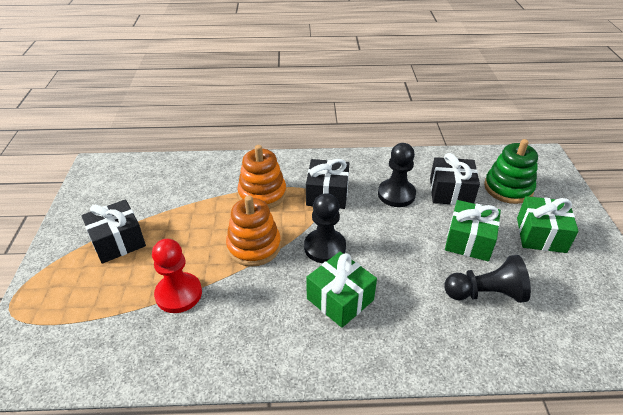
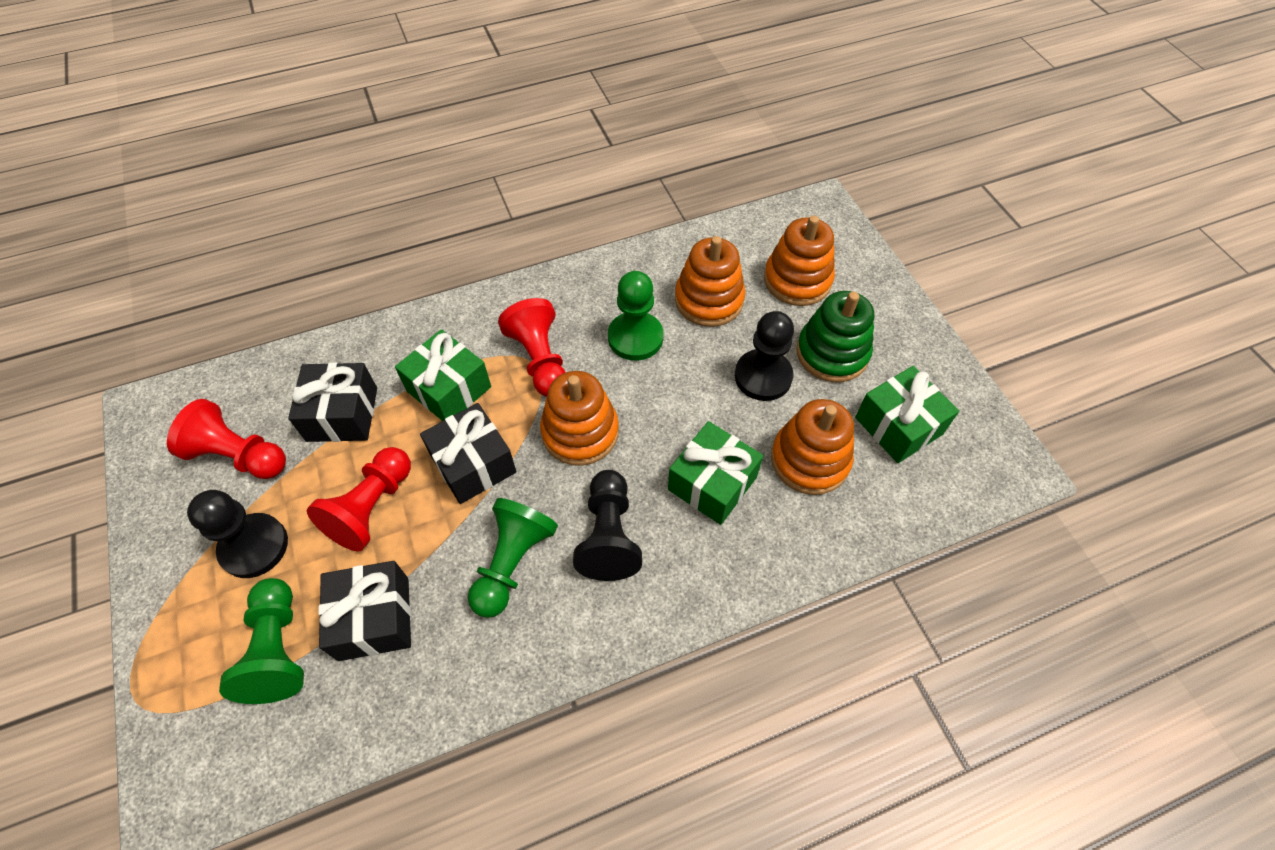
green pawn: 0 -> 3
orange stacking toy: 2 -> 4
red pawn: 1 -> 3

